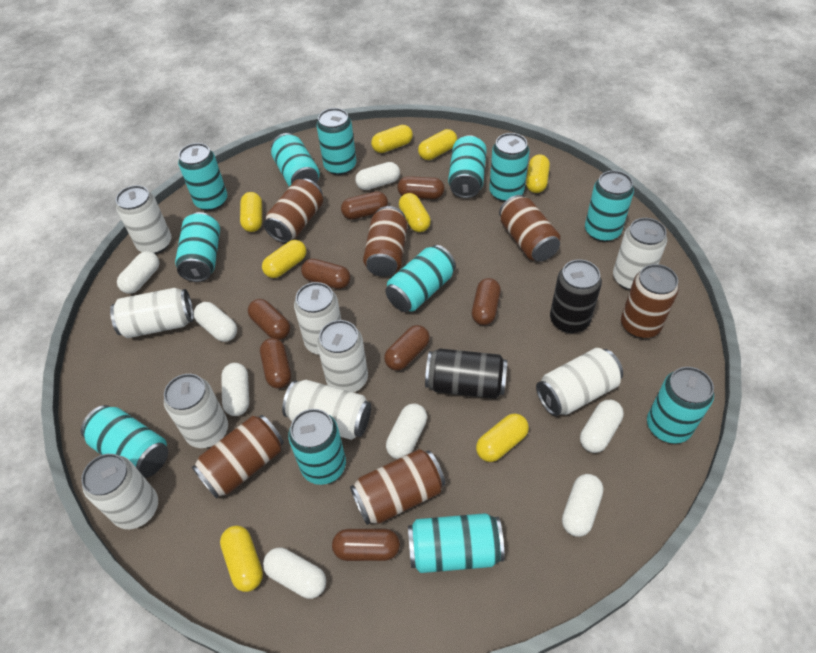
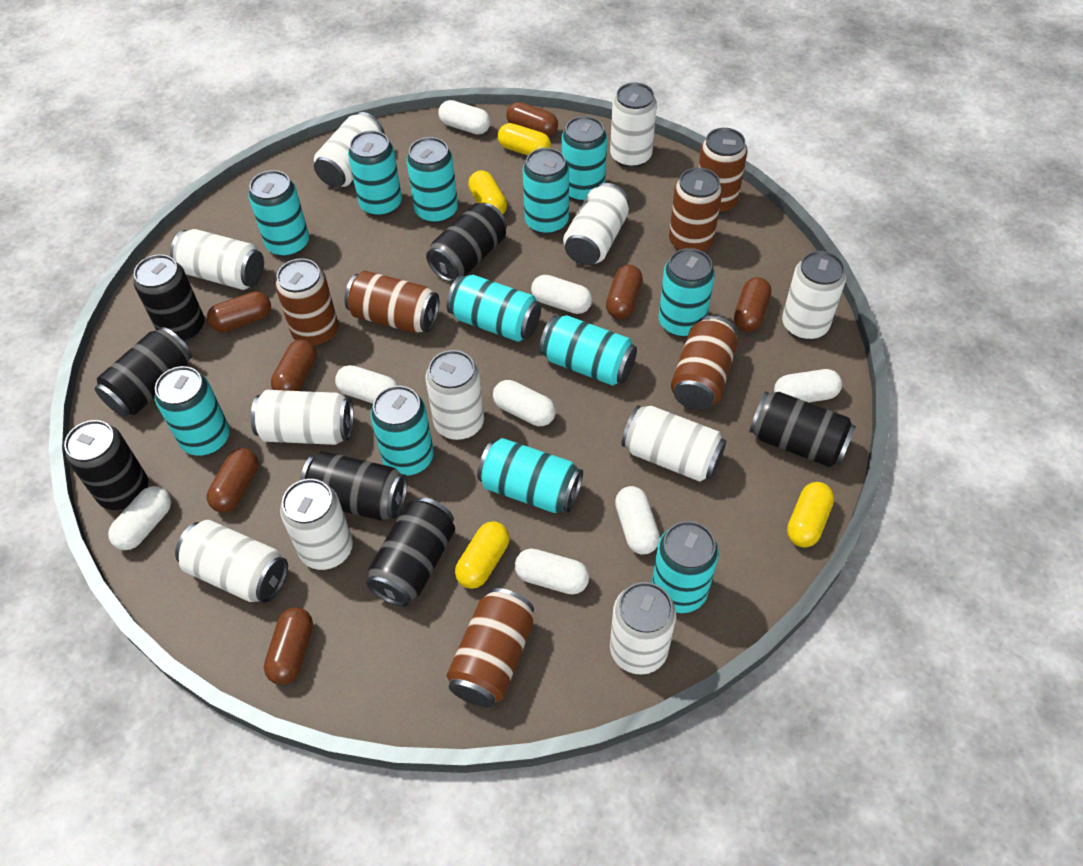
black can: 2 -> 7
brown capsule: 8 -> 7
white can: 9 -> 11
yellow capsule: 8 -> 4

